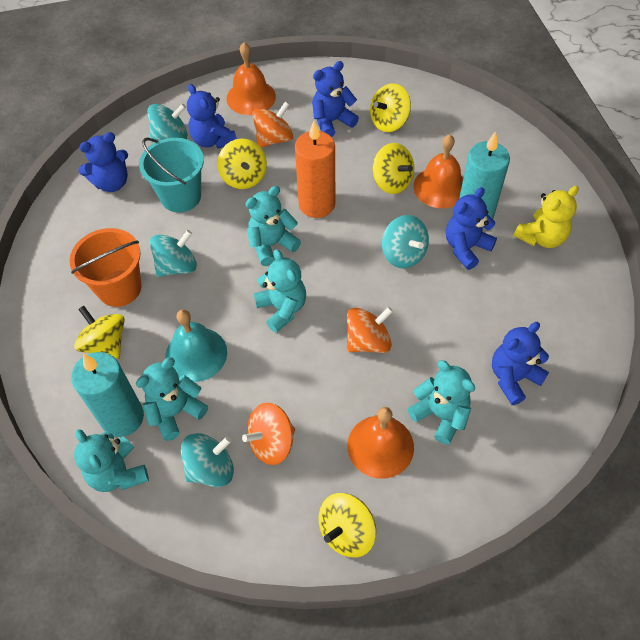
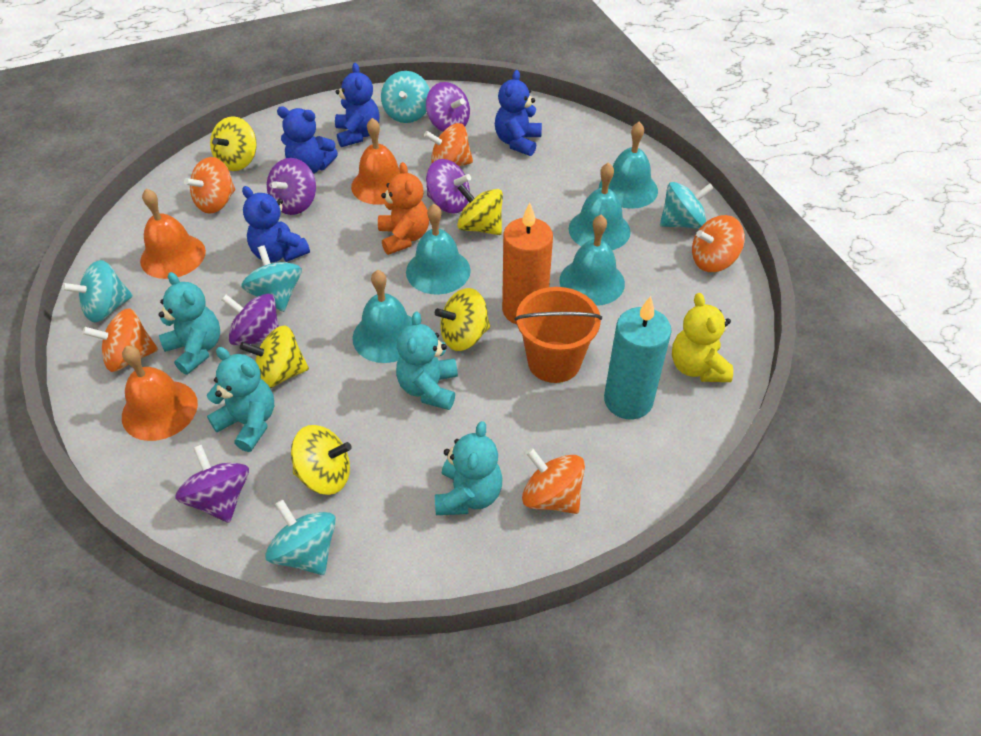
blue teddy bear: 5 -> 4
orange spinning top: 3 -> 5
orange teddy bear: 0 -> 1
purple spinning top: 0 -> 5
turquoise bell: 1 -> 5
turquoise bucket: 1 -> 0
turquoise candle: 2 -> 1
turquoise spinning top: 4 -> 5
turquoise teddy bear: 5 -> 4

